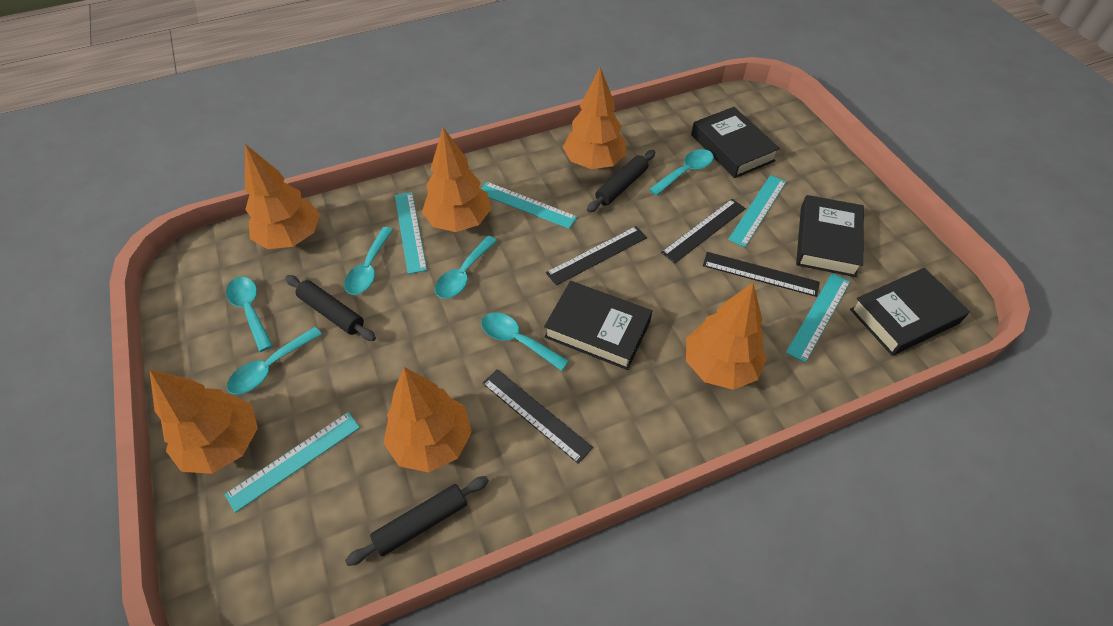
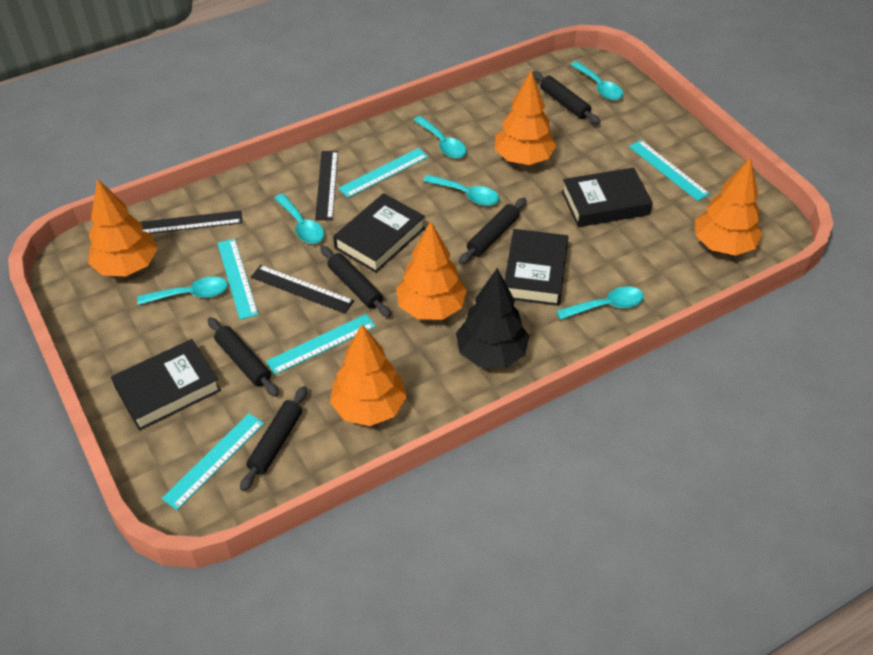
black rolling pin: 3 -> 5
black ruler: 4 -> 3
black tree: 0 -> 1
orange tree: 6 -> 5

